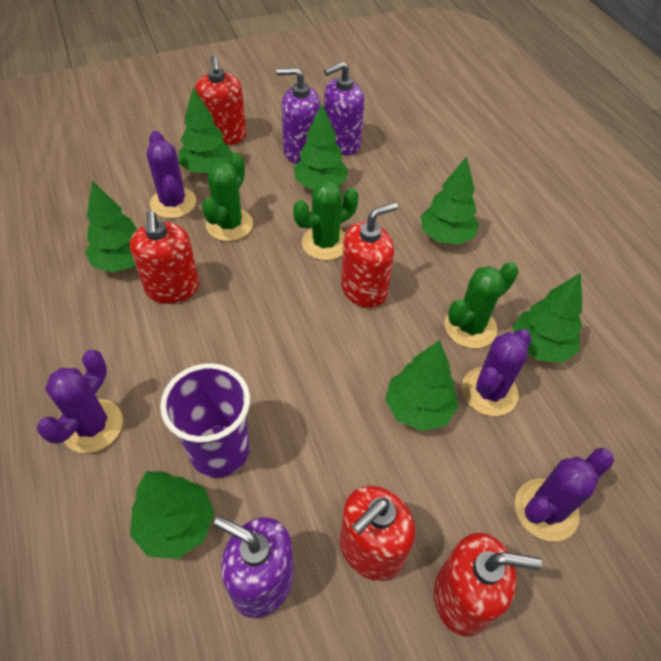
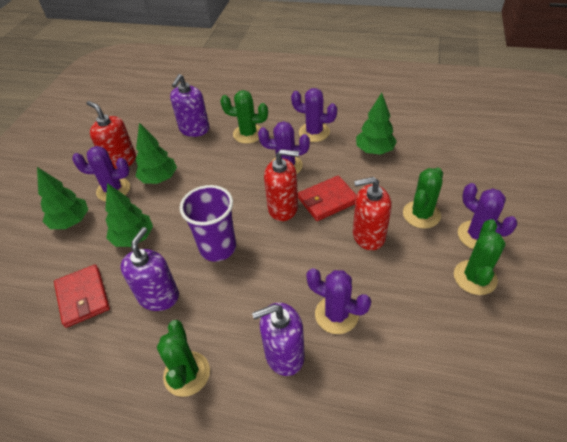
green cactus: 3 -> 4
green tree: 7 -> 4
purple cactus: 4 -> 5
red soap dispenser: 5 -> 3
red wallet: 0 -> 2

